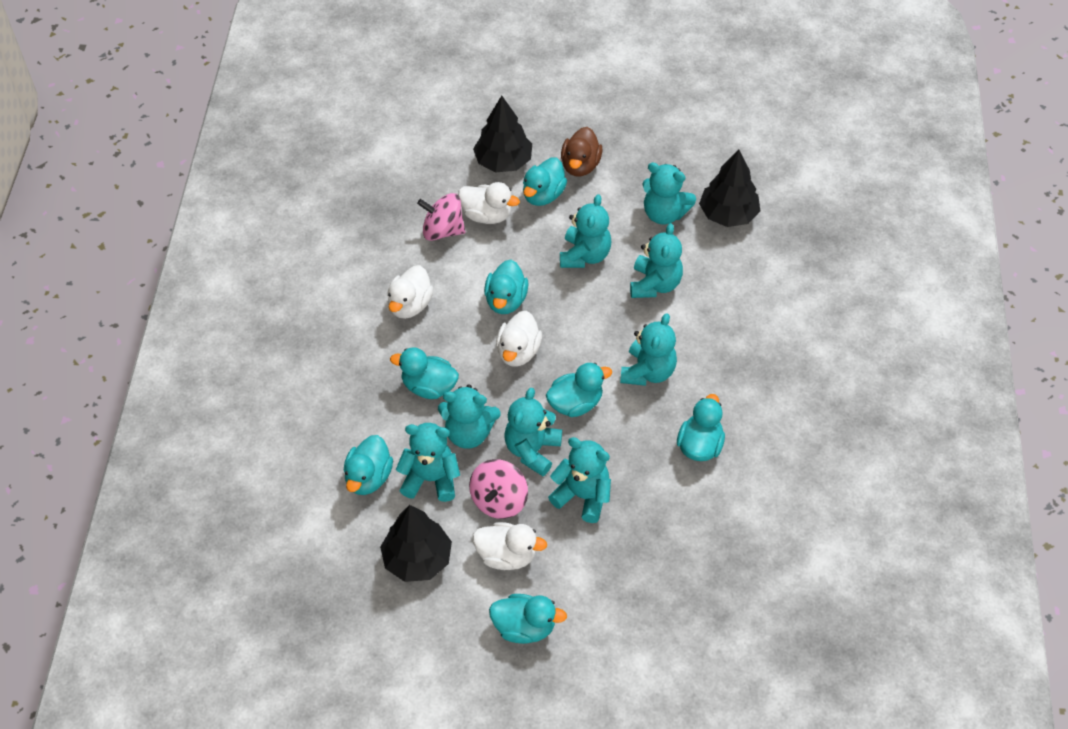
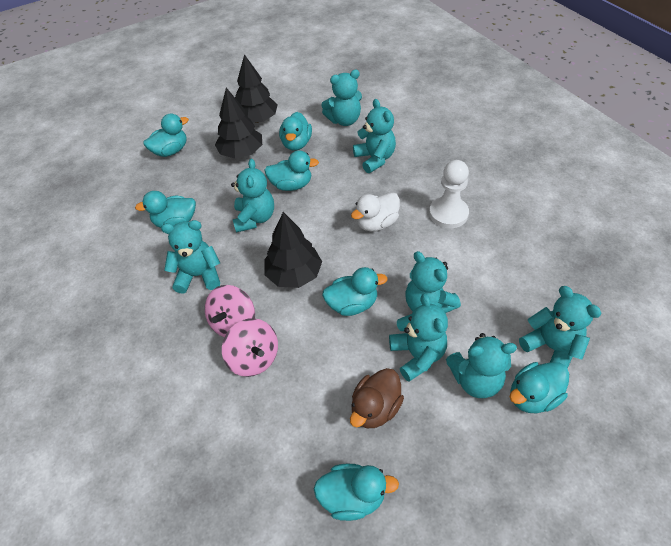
white duck: 4 -> 1
white pawn: 0 -> 1

